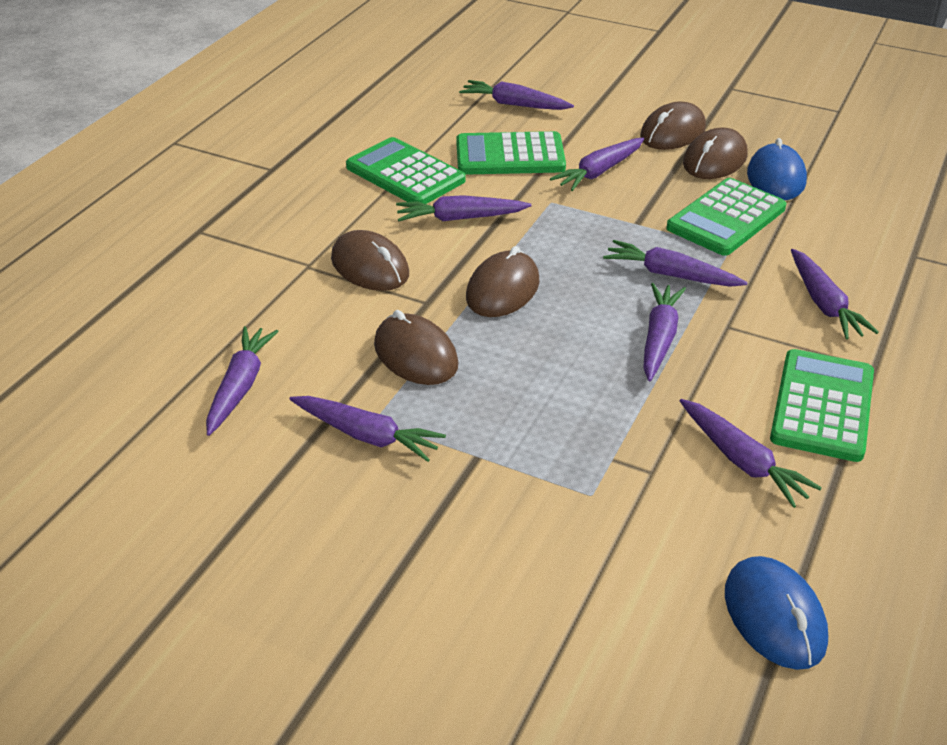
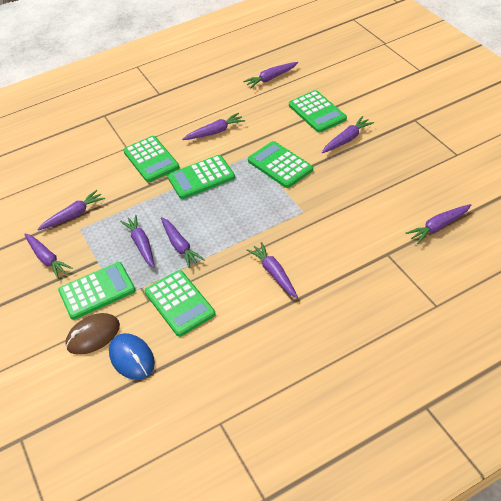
blue mouse: 2 -> 1
brown mouse: 5 -> 1
green calculator: 4 -> 6

